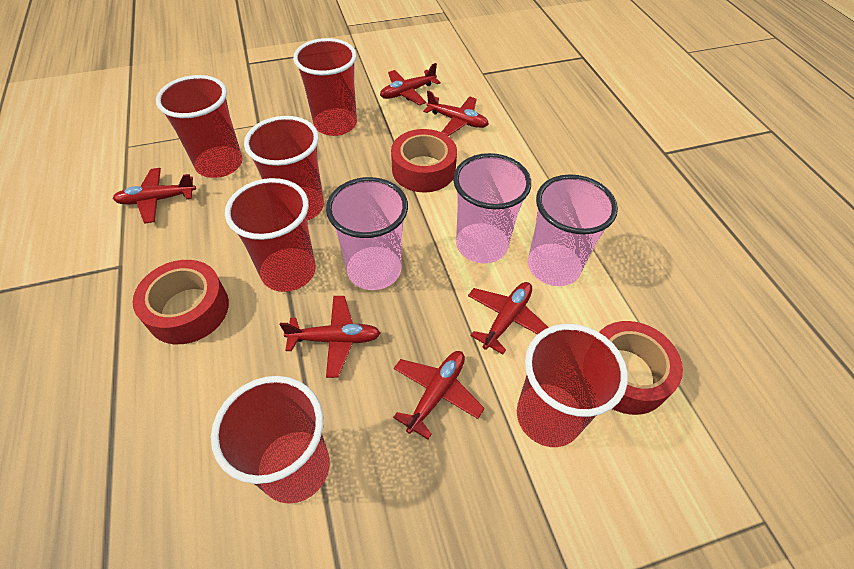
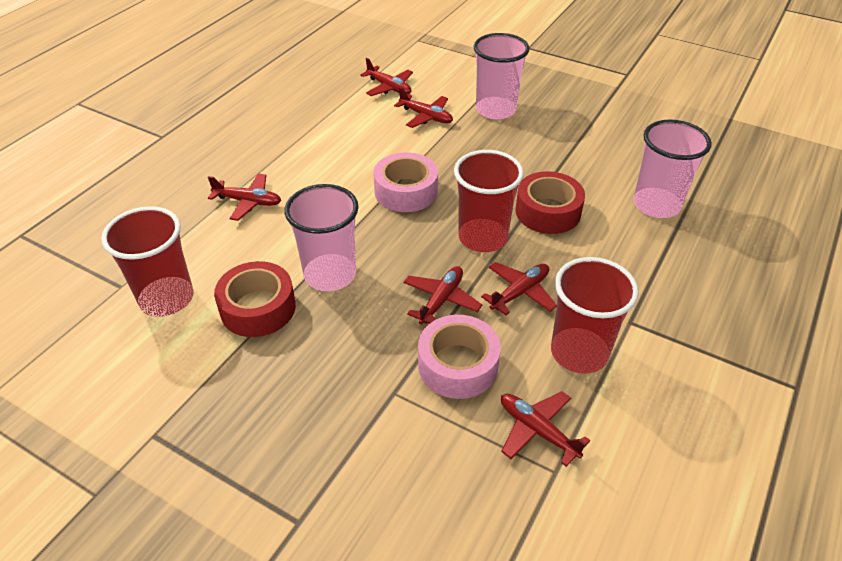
pink tape: 0 -> 2
red cup: 6 -> 3
red tape: 3 -> 2

